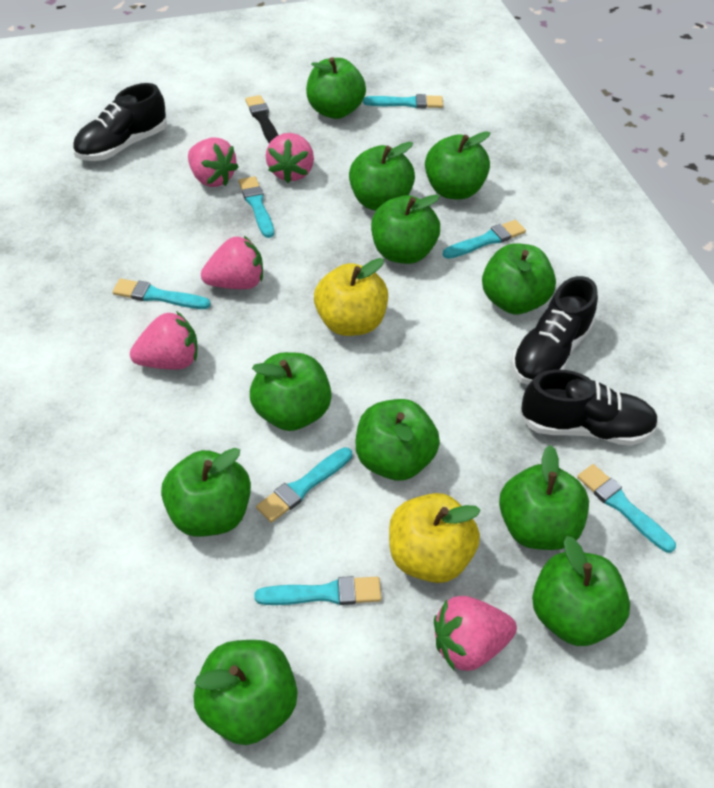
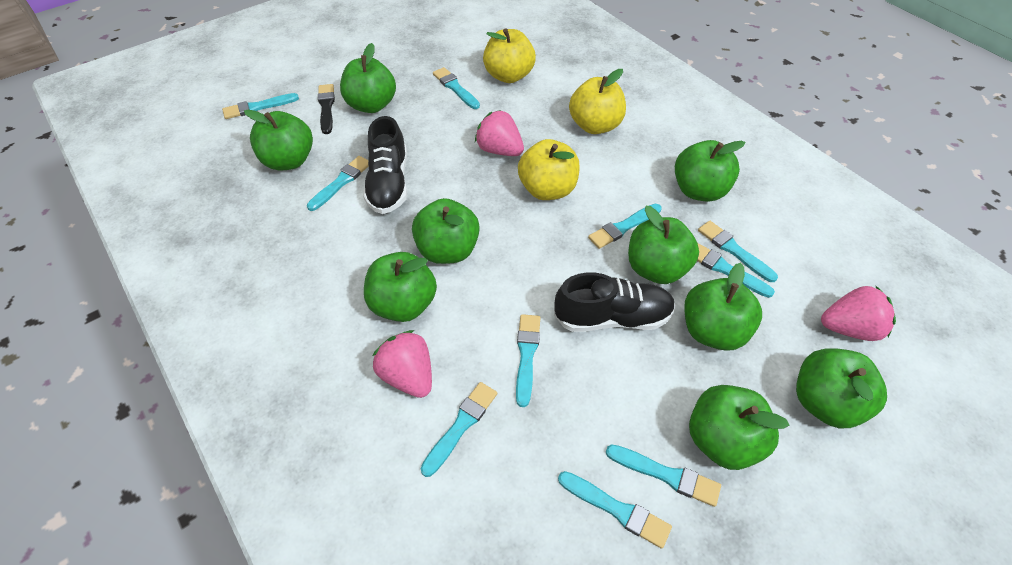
black shoe: 3 -> 2
green apple: 11 -> 9
pink strawberry: 5 -> 3
turquoise brush: 7 -> 10
yellow apple: 2 -> 3

